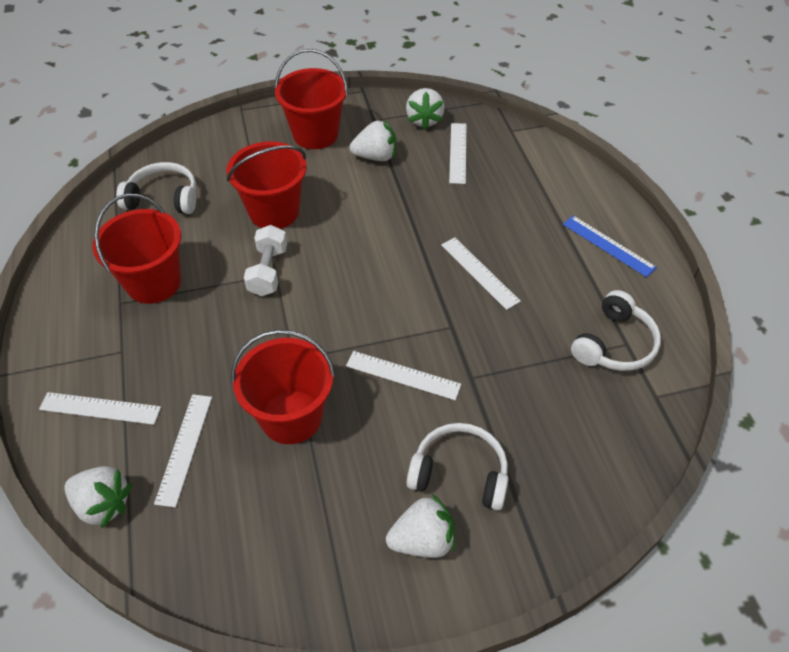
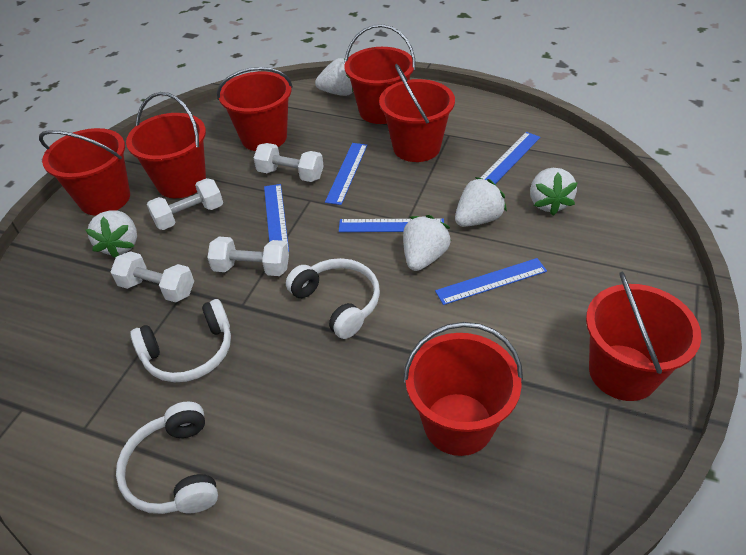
blue ruler: 1 -> 5
red bucket: 4 -> 7
white dumbbell: 1 -> 4
white ruler: 5 -> 0
white strawberry: 4 -> 5

